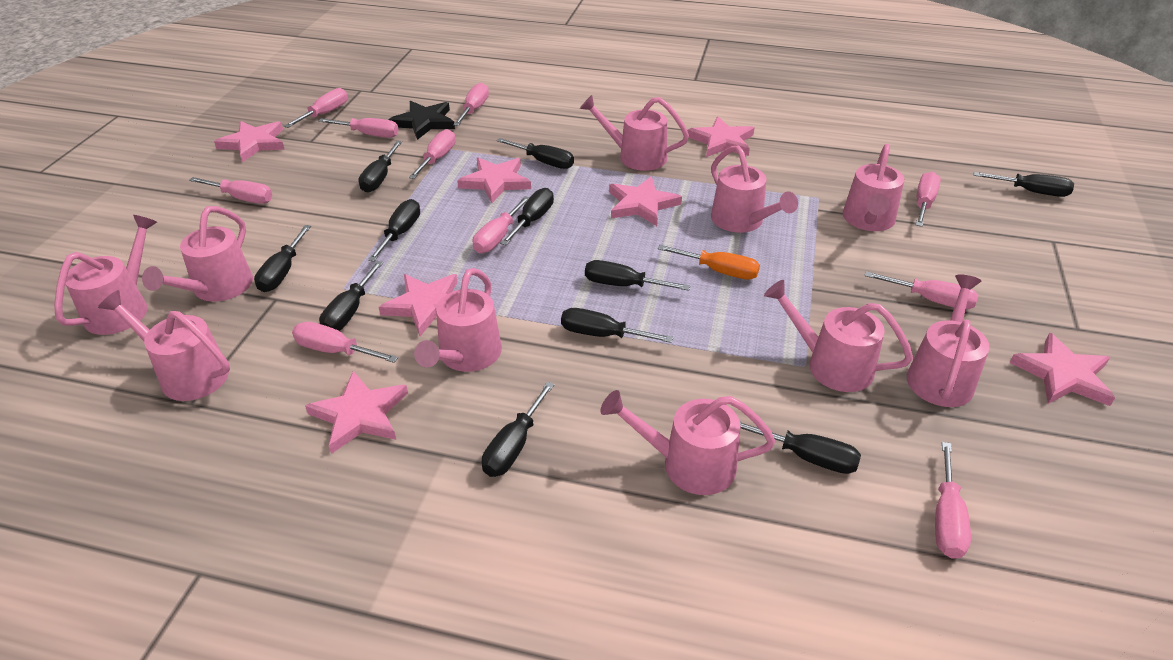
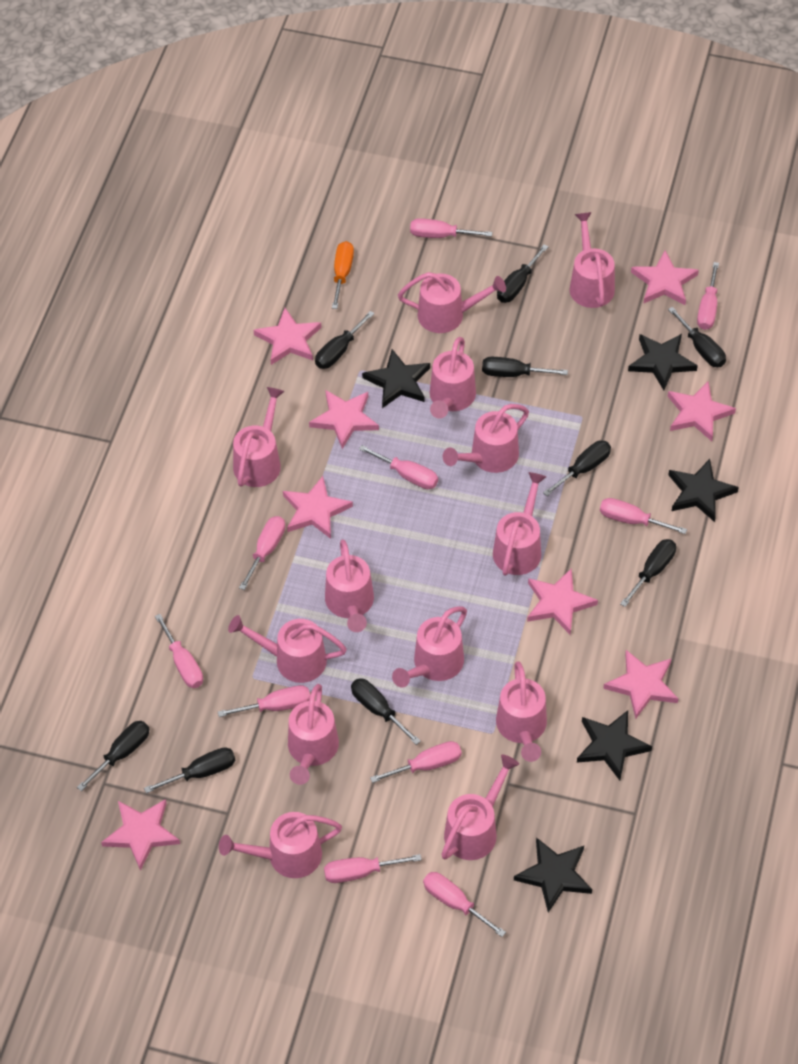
black screwdriver: 11 -> 9
black star: 1 -> 5
pink star: 7 -> 8
pink watering can: 10 -> 13

